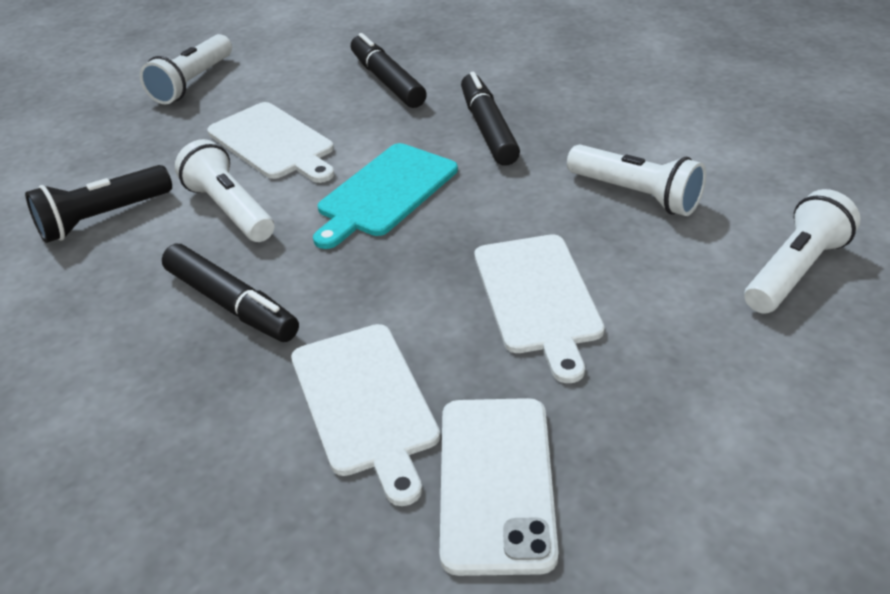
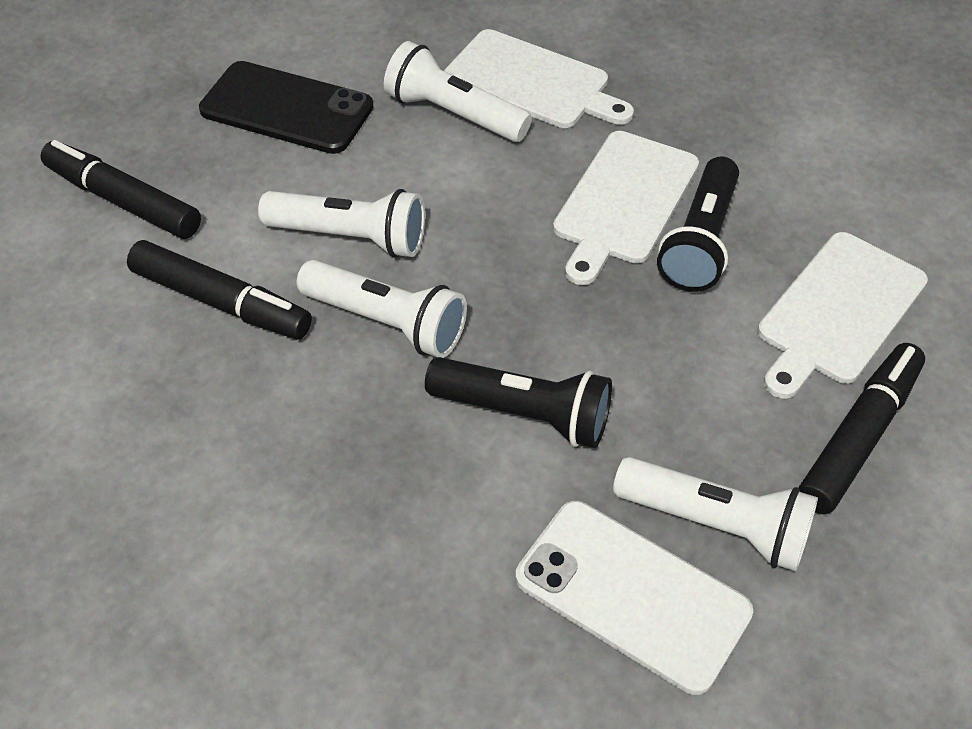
black flashlight: 1 -> 2
black phone: 0 -> 1
turquoise cutting board: 1 -> 0

